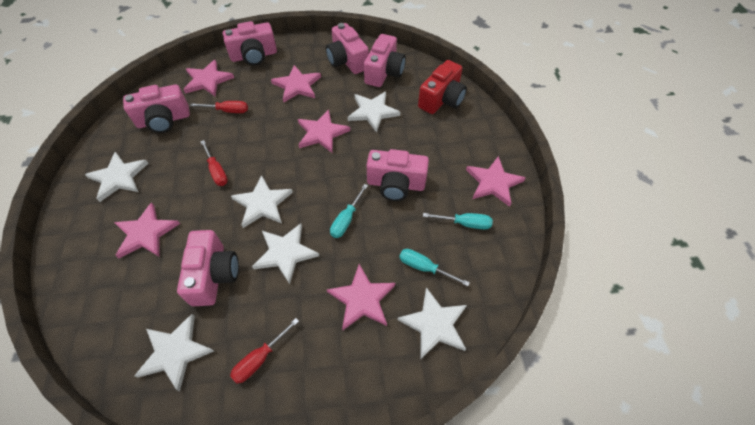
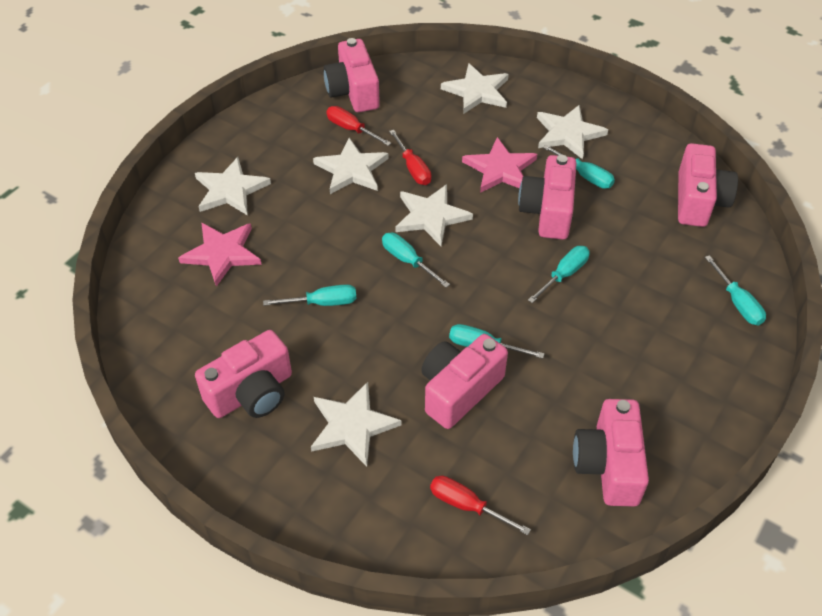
pink star: 6 -> 2
red camera: 1 -> 0
turquoise screwdriver: 3 -> 6

